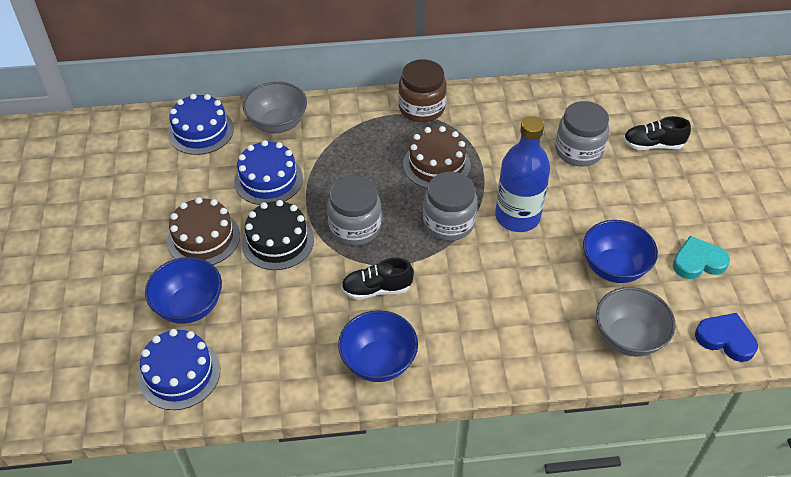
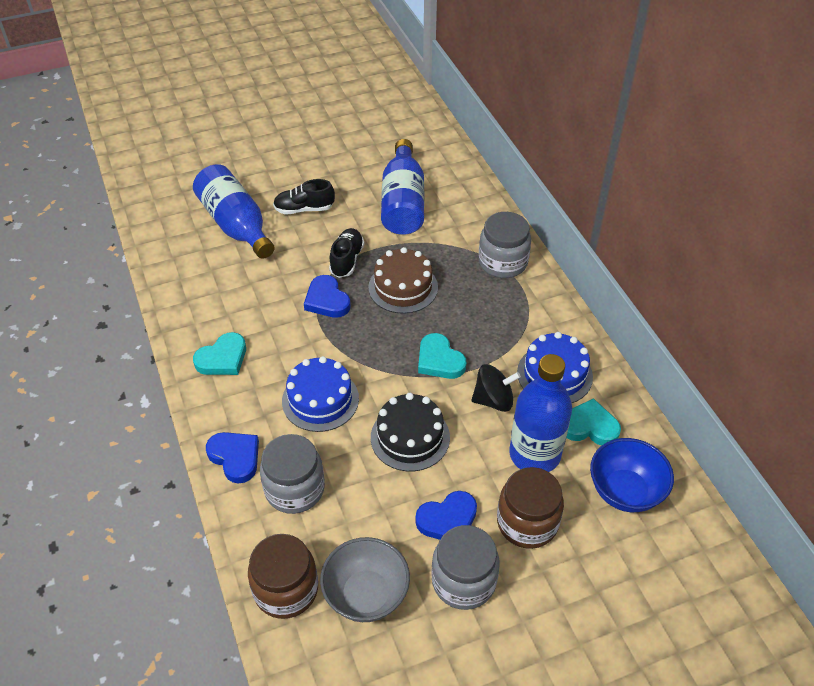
black spinning top: 0 -> 1
blue bottle: 1 -> 3
blue bowl: 3 -> 1
blue cake: 3 -> 2
blue heart: 1 -> 3
brown cake: 2 -> 1
brown jar: 1 -> 2
grey bowl: 2 -> 1
turquoise heart: 1 -> 3

